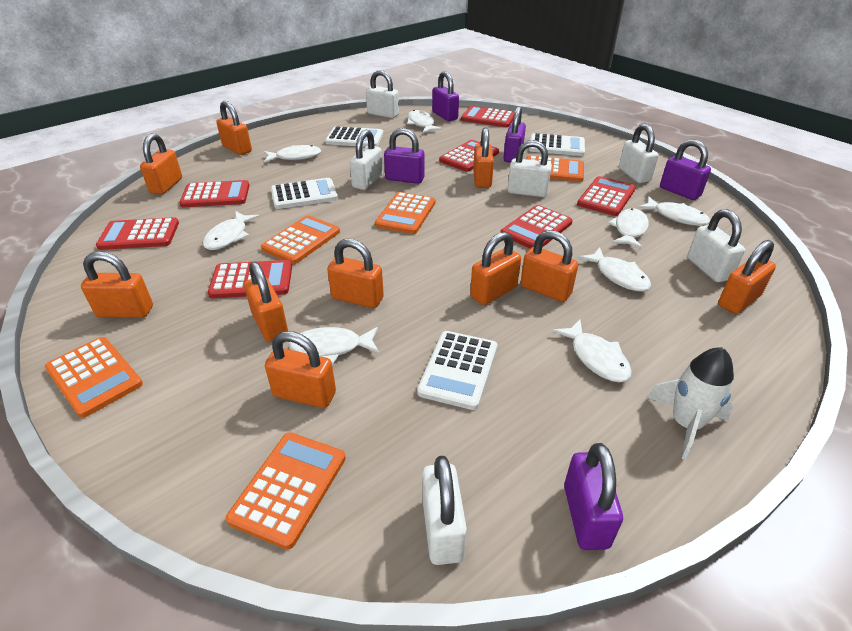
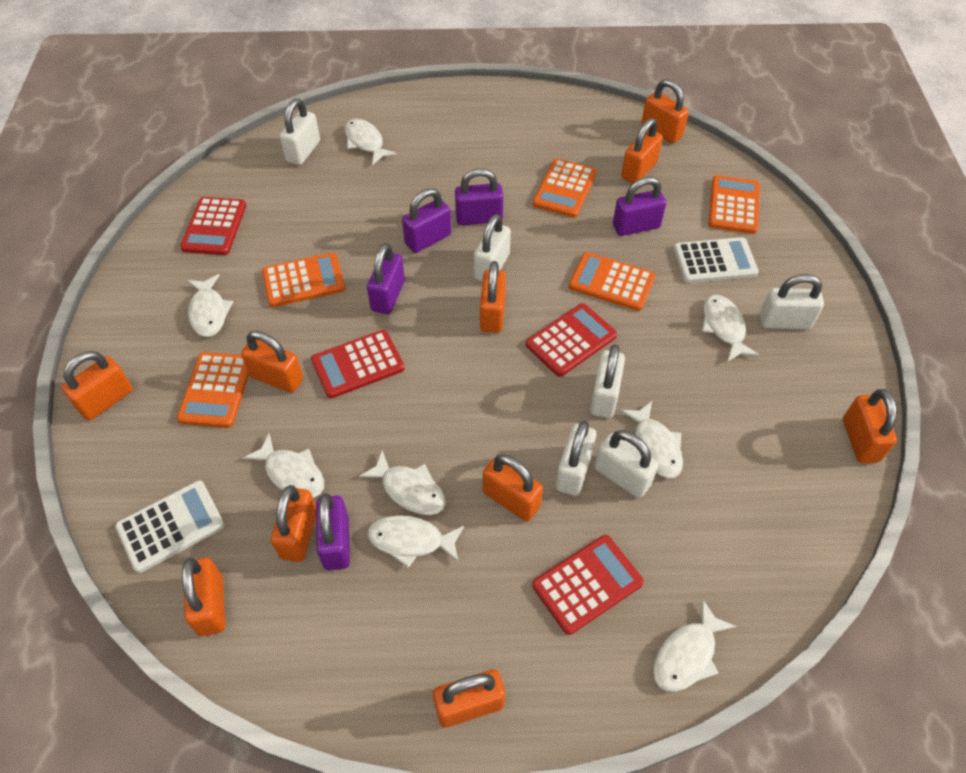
red calculator: 7 -> 4
white calculator: 4 -> 2
white rocket: 1 -> 0

